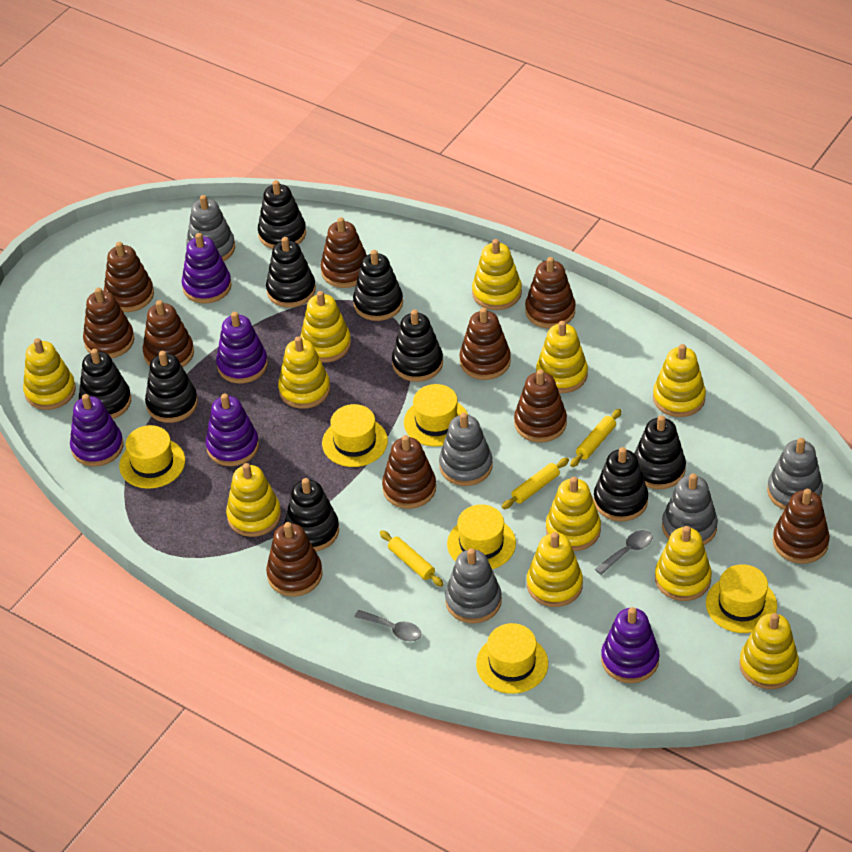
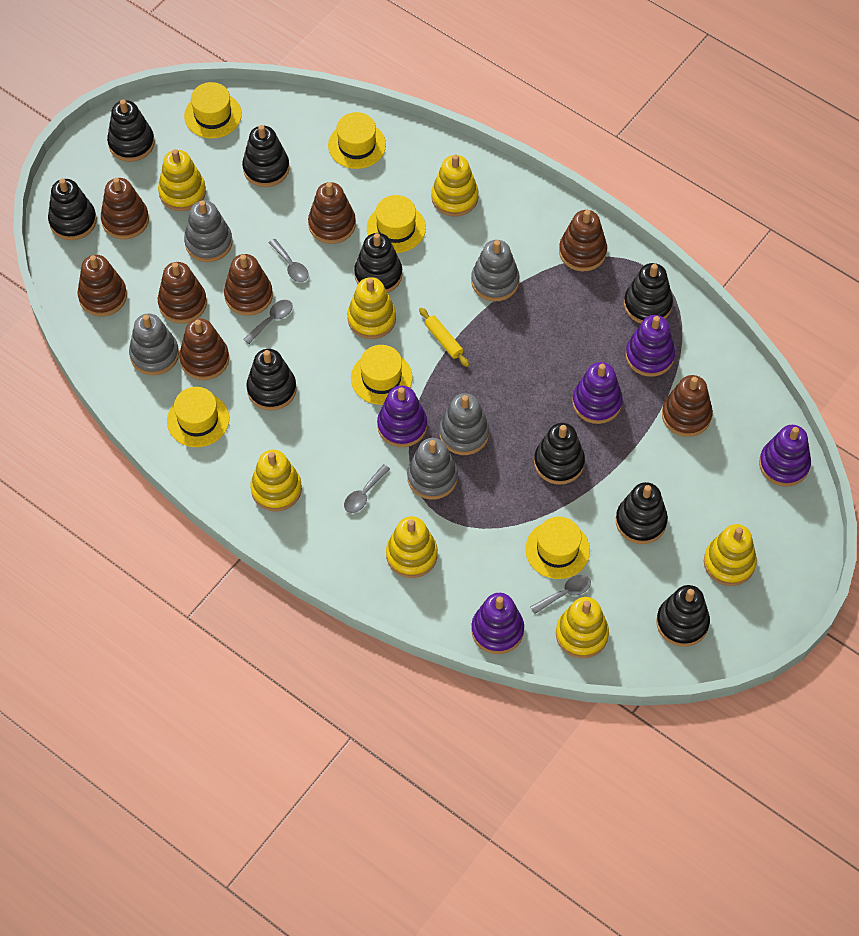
brown stacking toy: 10 -> 8
grey spoon: 2 -> 4
yellow rolling pin: 3 -> 1
yellow stacking toy: 11 -> 7

